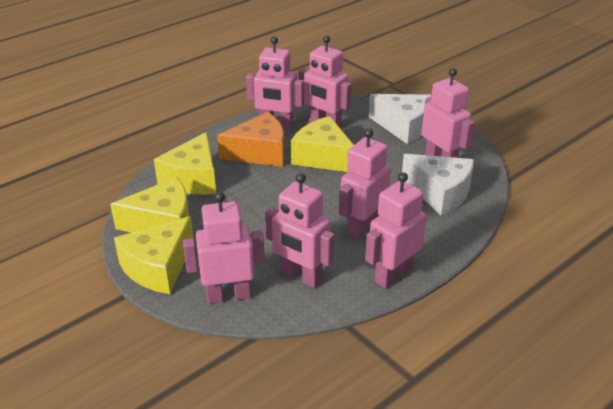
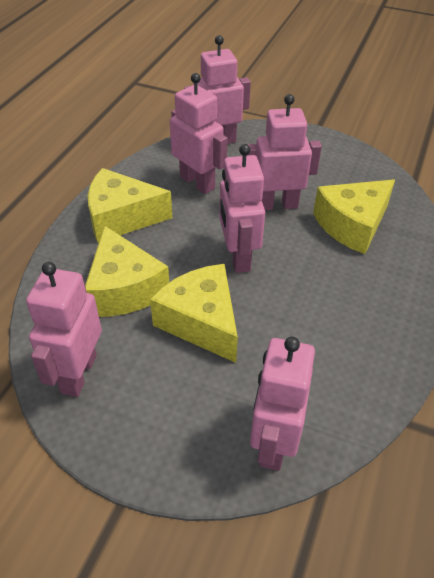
orange cheese: 1 -> 0
pink robot: 7 -> 6
white cheese: 2 -> 0

